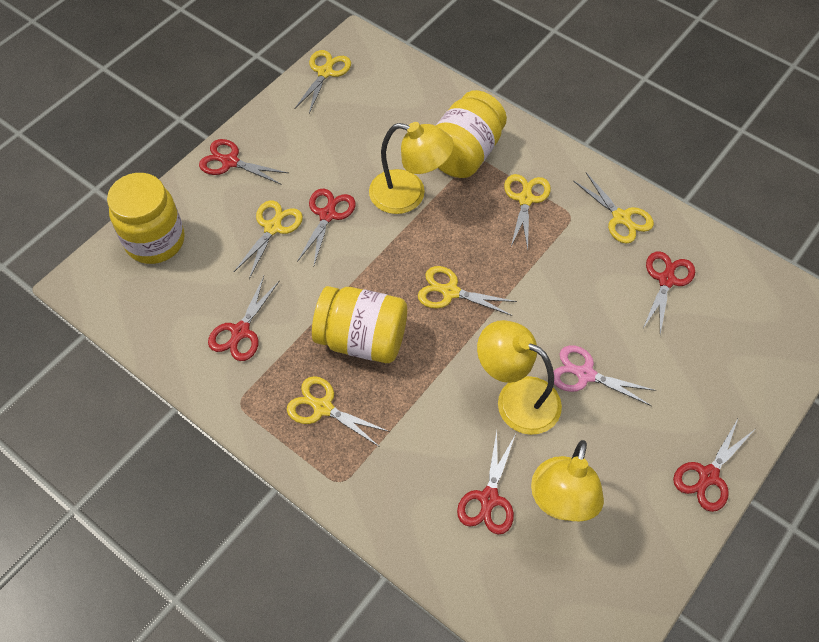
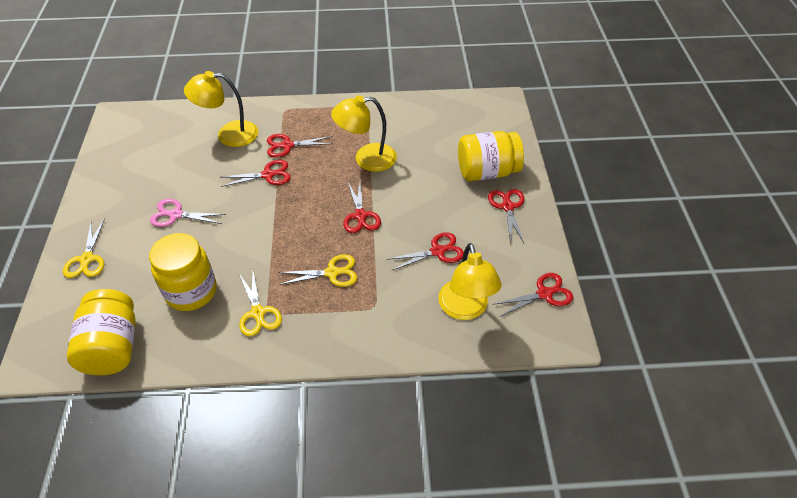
yellow scissors: 6 -> 3

